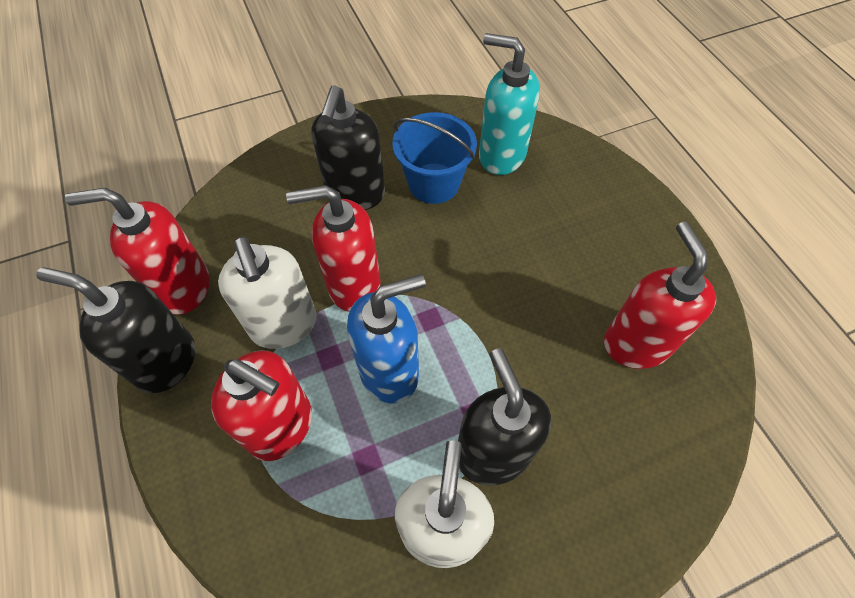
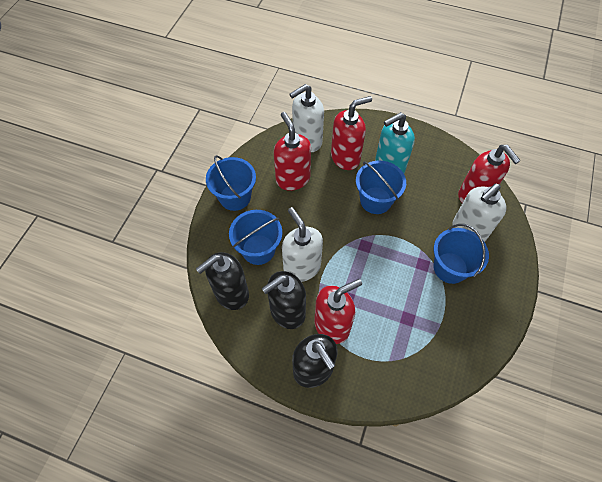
blue bucket: 1 -> 4
blue soap dispenser: 1 -> 0
white soap dispenser: 2 -> 3

